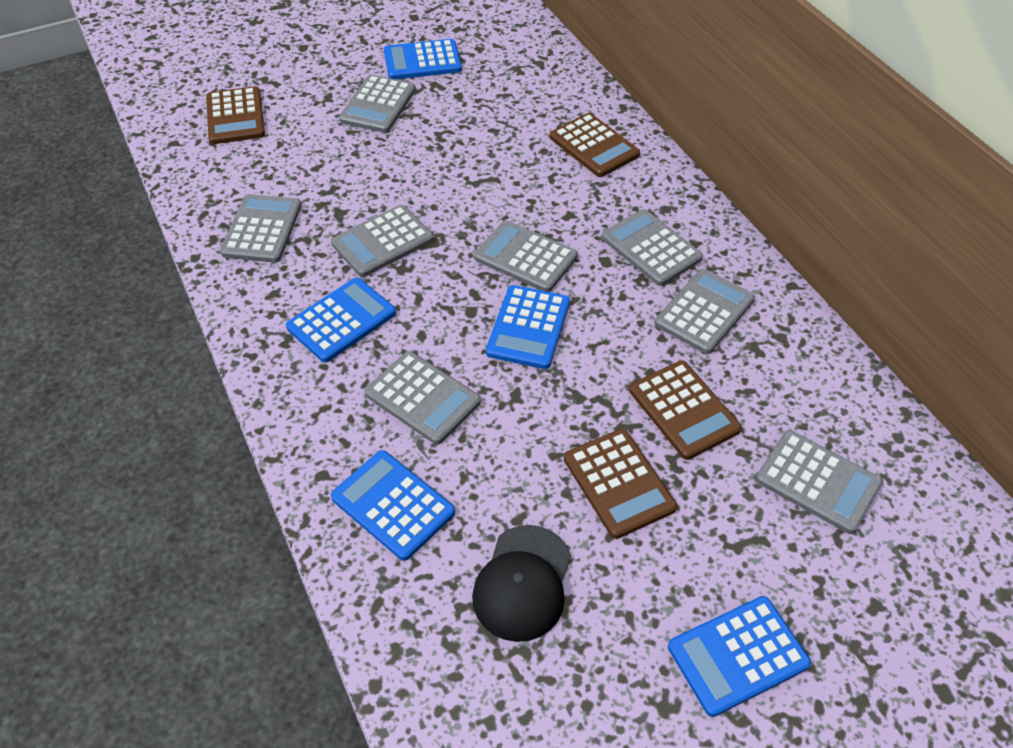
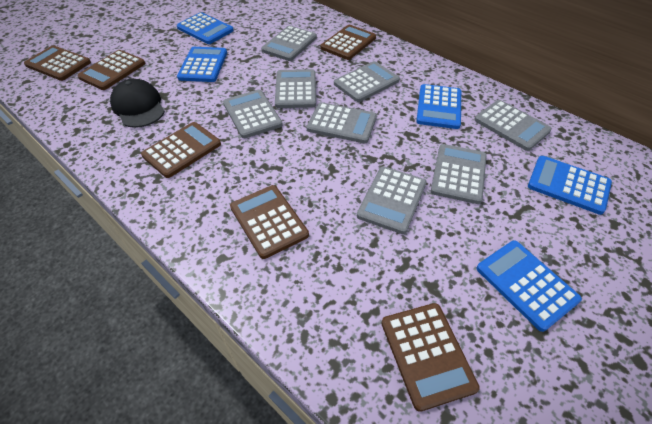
brown calculator: 4 -> 6

